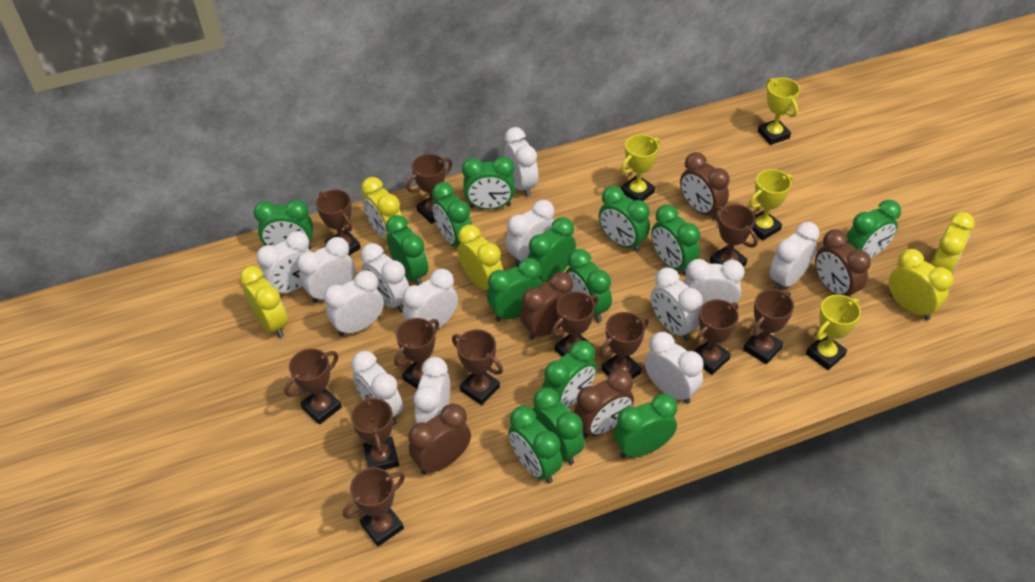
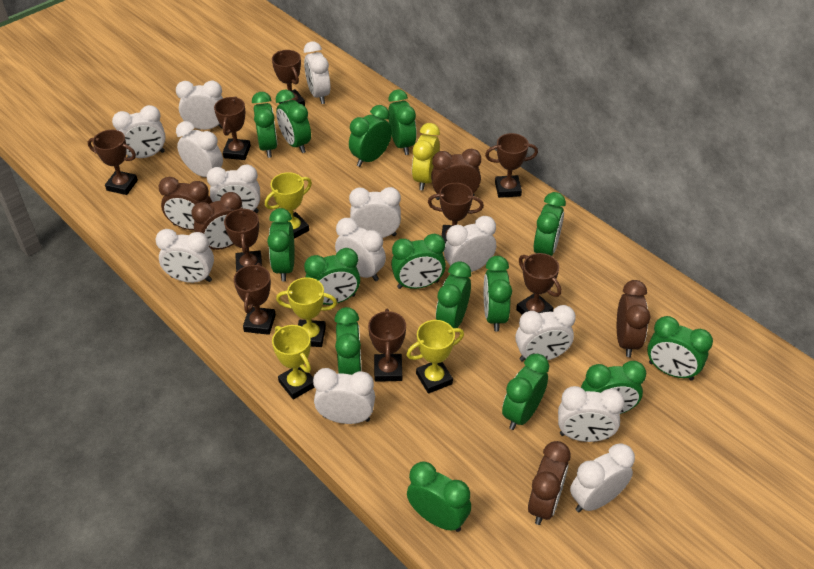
brown trophy: 12 -> 9
green clock: 14 -> 15
yellow clock: 5 -> 1

